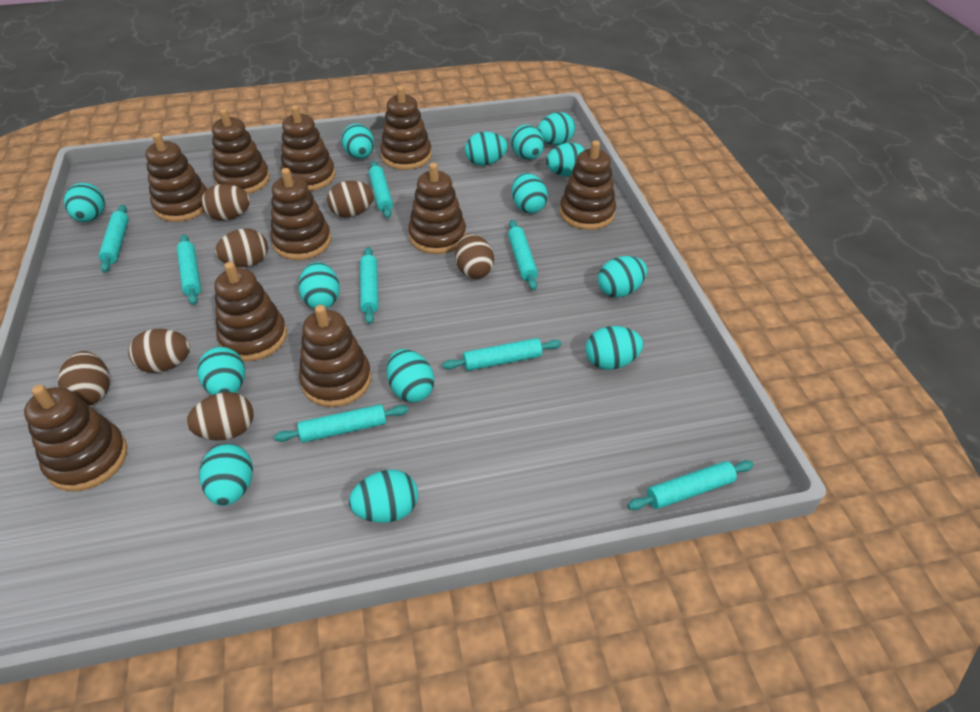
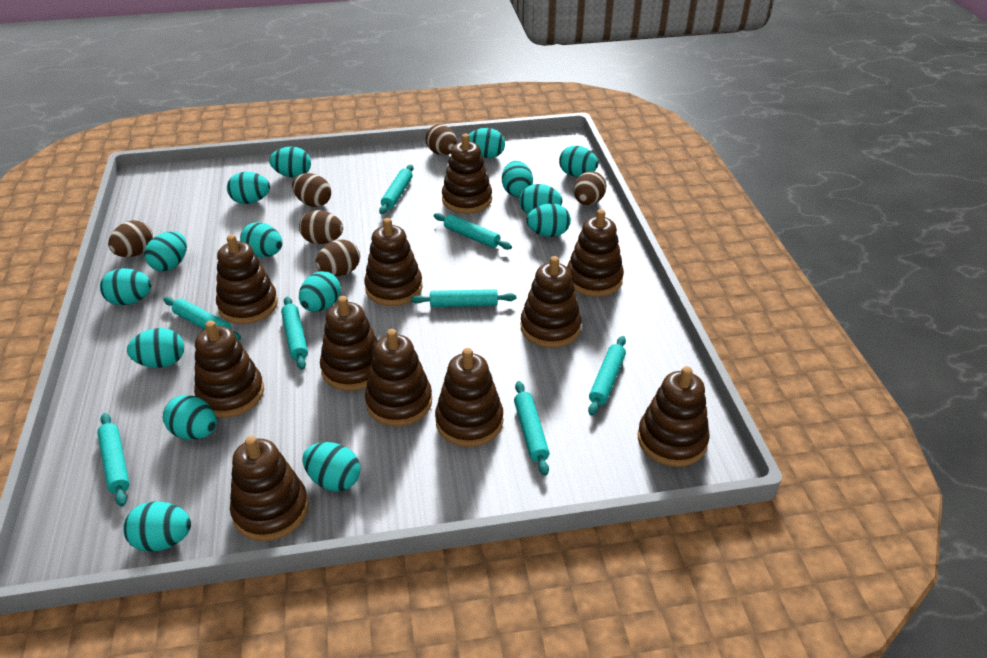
brown egg: 7 -> 6
brown stacking toy: 10 -> 11
turquoise egg: 14 -> 15

